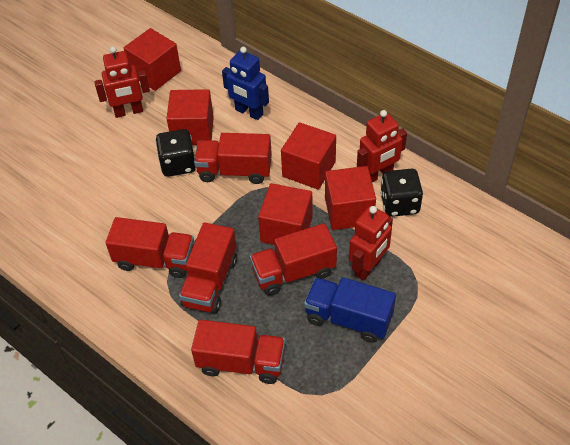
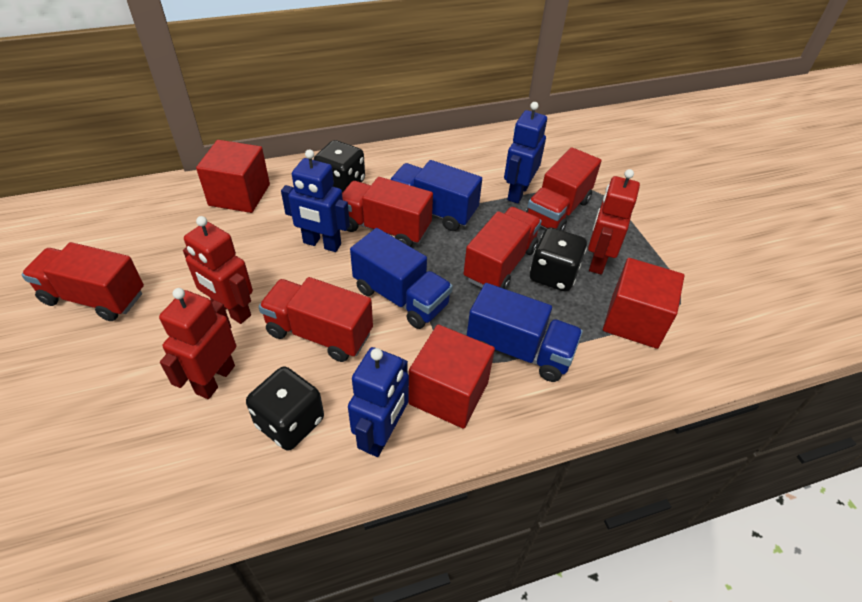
black dice: 2 -> 3
blue robot: 1 -> 3
blue truck: 1 -> 3
red cube: 5 -> 3

